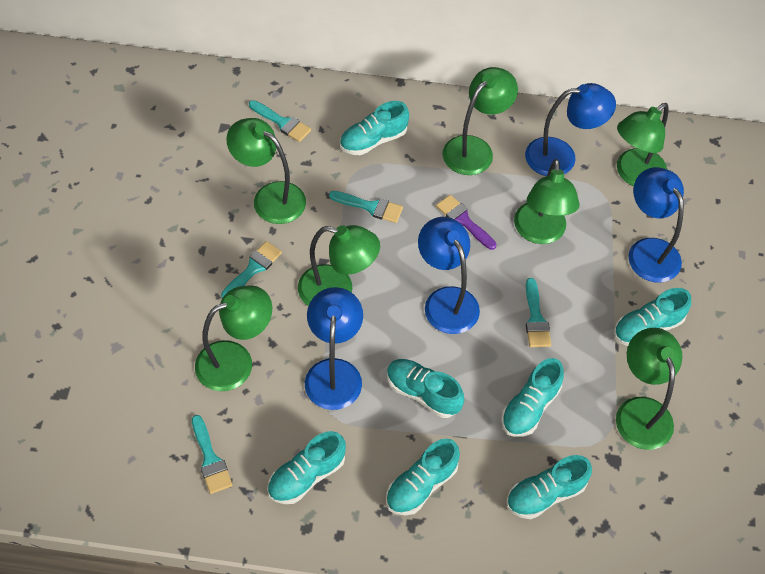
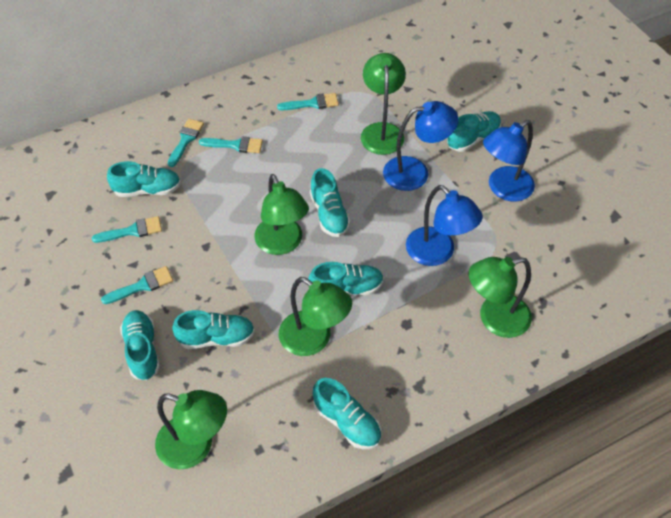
blue lamp: 4 -> 3
green lamp: 7 -> 5
purple brush: 1 -> 0

